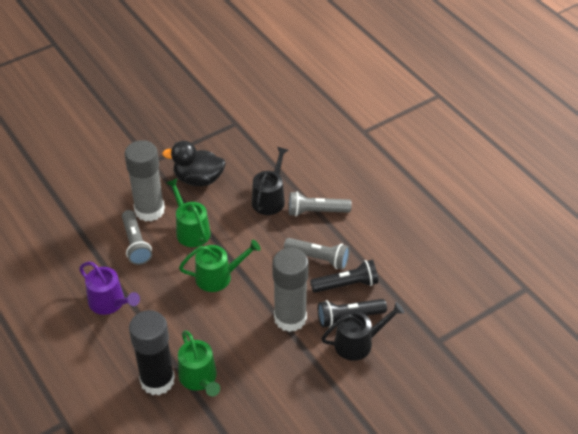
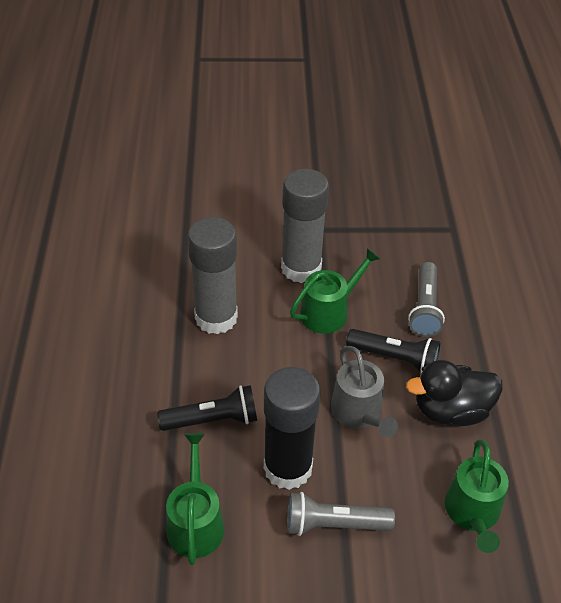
black watering can: 2 -> 0
grey flashlight: 3 -> 2
grey watering can: 0 -> 1
purple watering can: 1 -> 0

